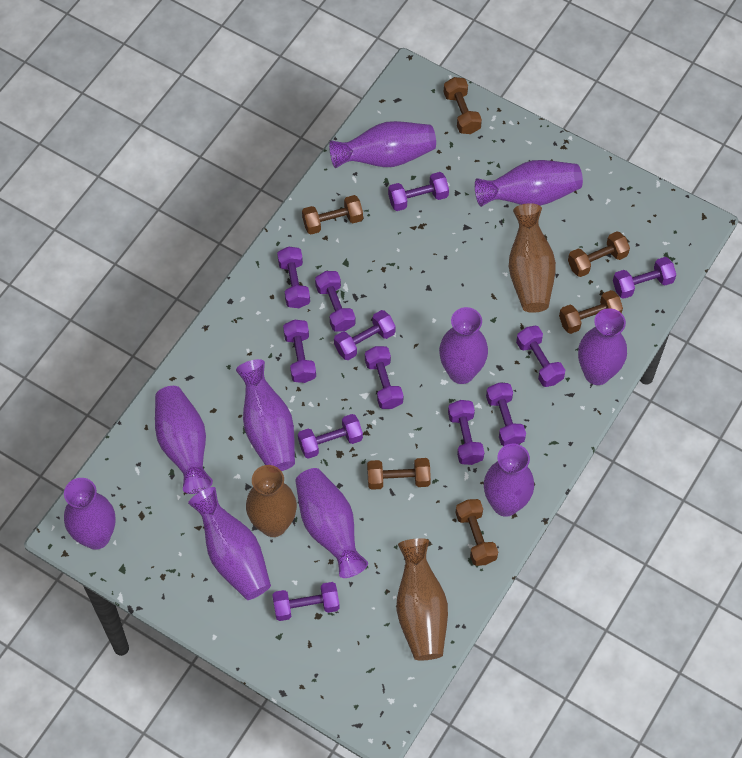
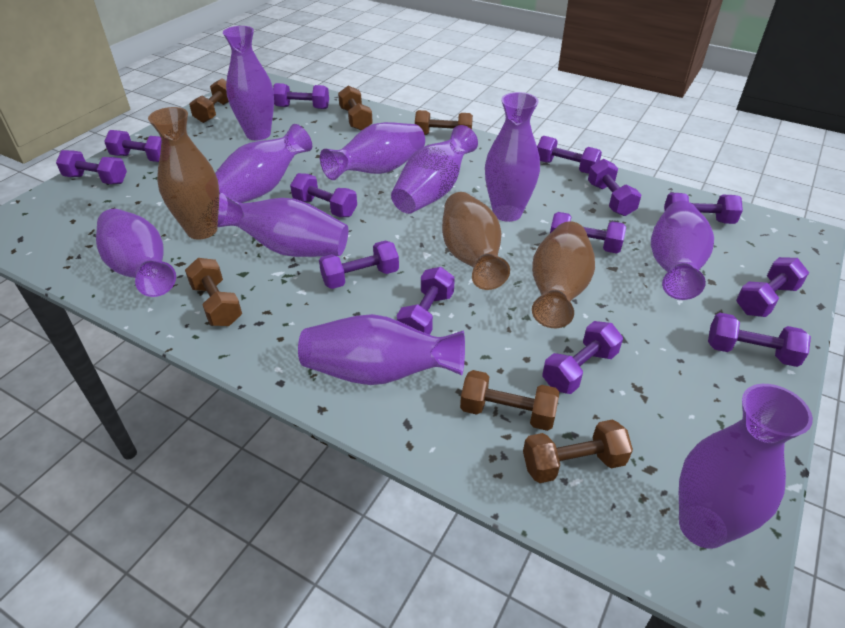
purple dumbbell: 12 -> 13

